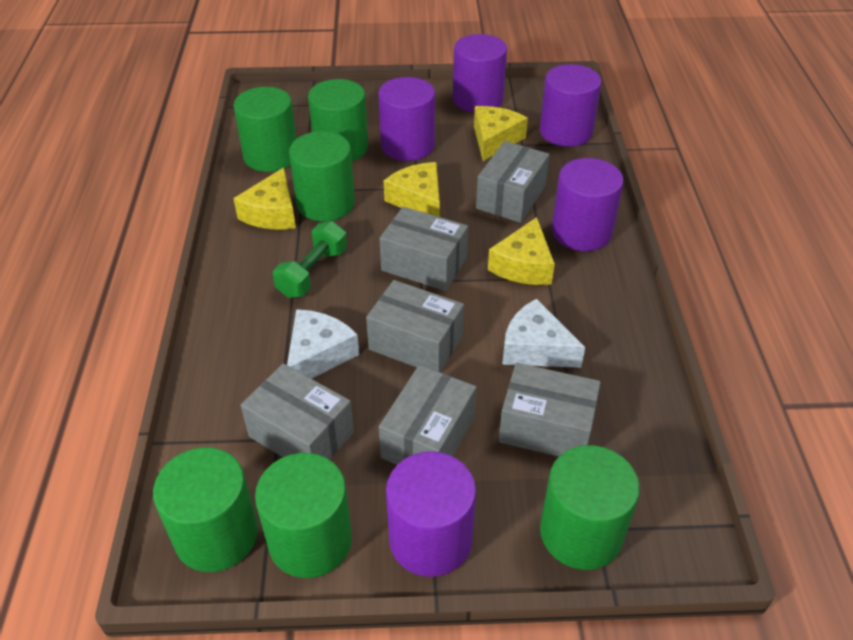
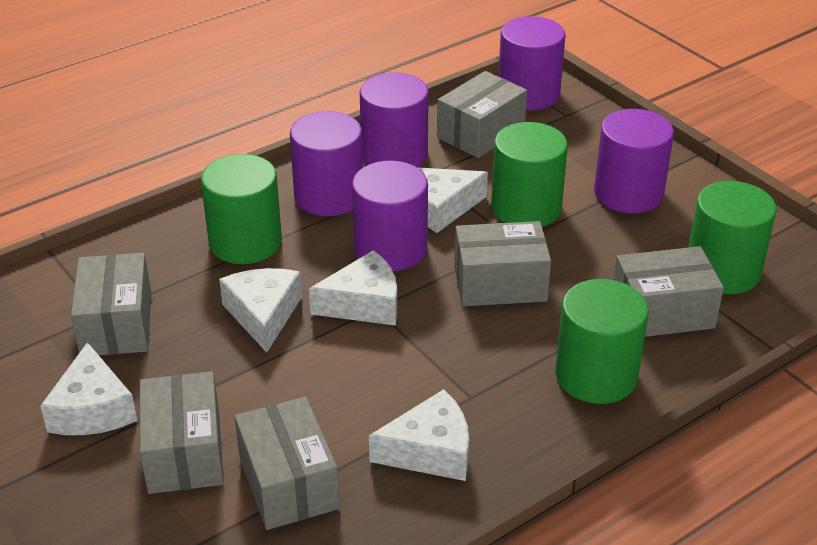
green cylinder: 6 -> 4
green dumbbell: 1 -> 0
white cheese: 2 -> 5
yellow cheese: 4 -> 0

